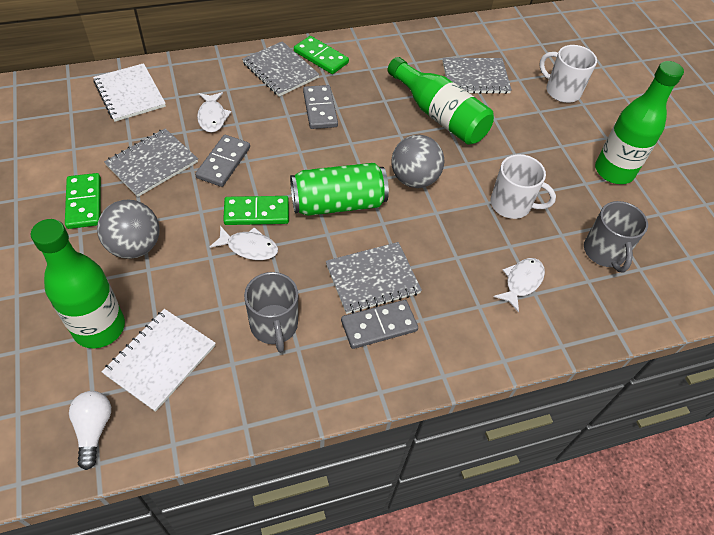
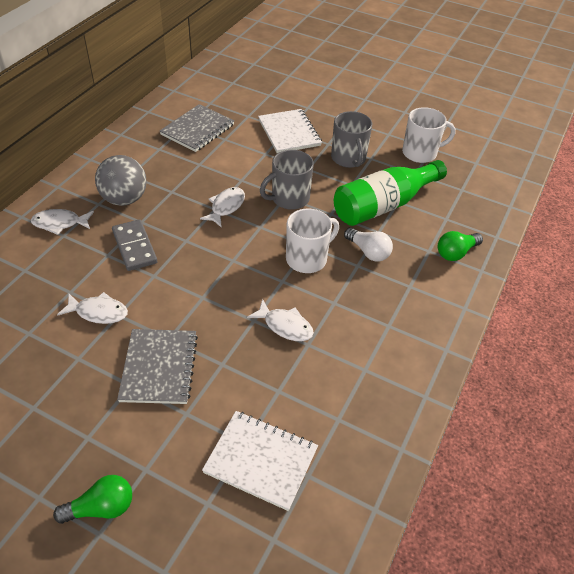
green bottle: 3 -> 1
green can: 1 -> 0
green domino: 3 -> 0
green light bulb: 0 -> 2
grey ball: 2 -> 1
grey domino: 3 -> 1
grey notebook: 4 -> 2
white fish: 3 -> 4

